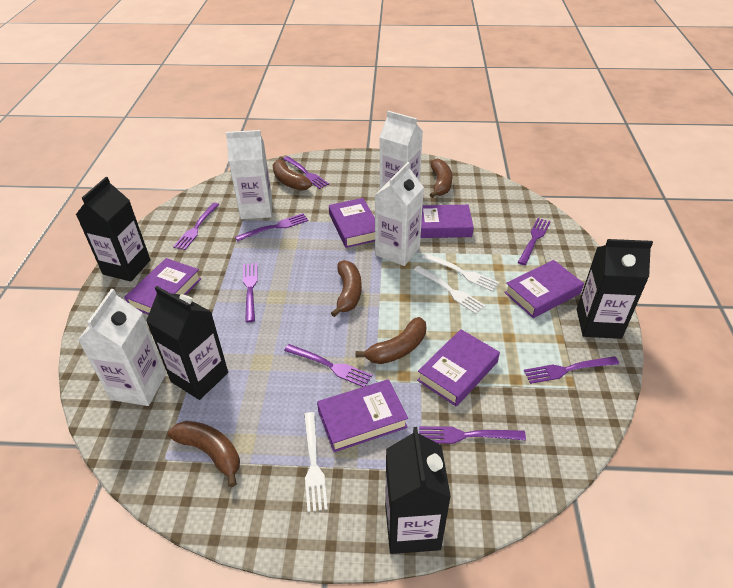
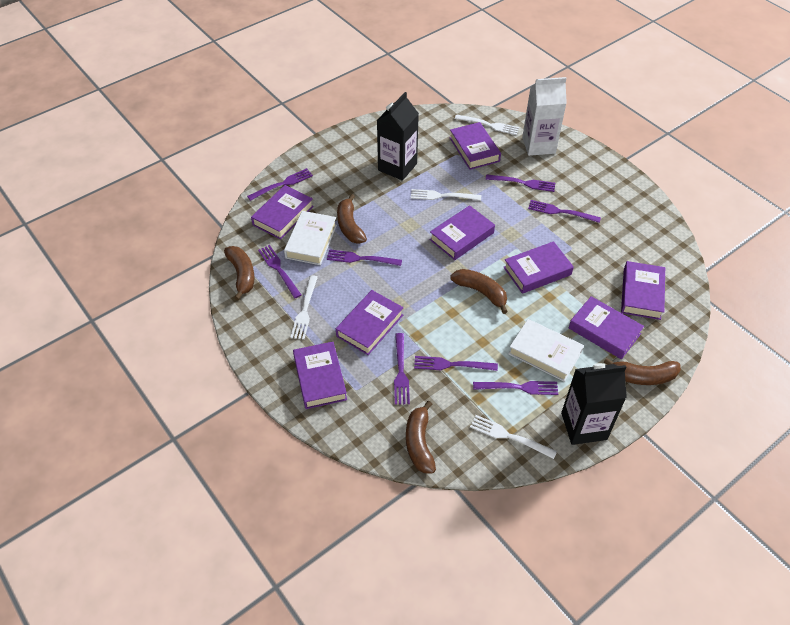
black carton: 4 -> 2
purple book: 6 -> 8
white book: 0 -> 2
white carton: 4 -> 1
white fork: 3 -> 4

